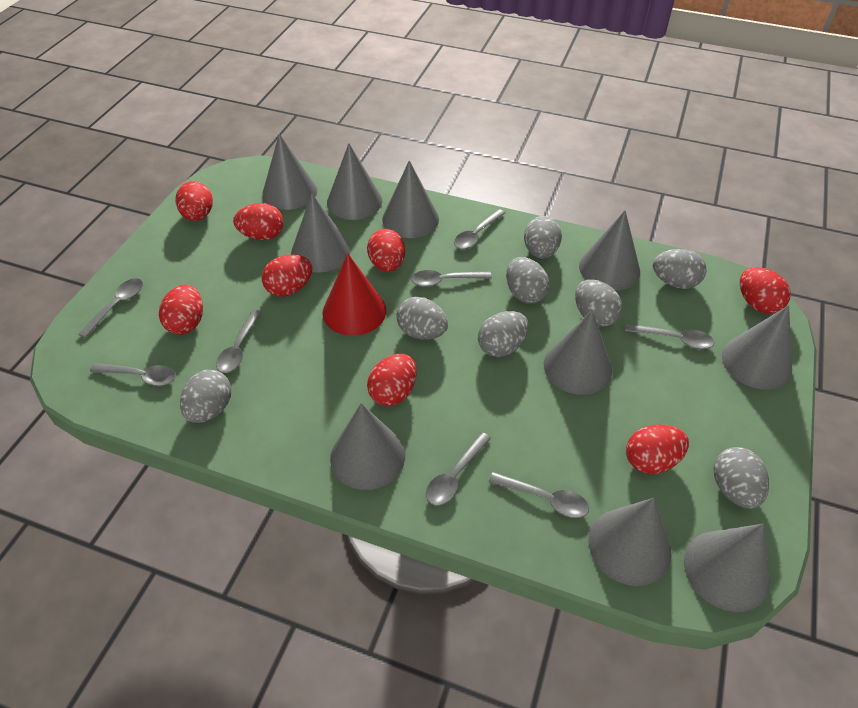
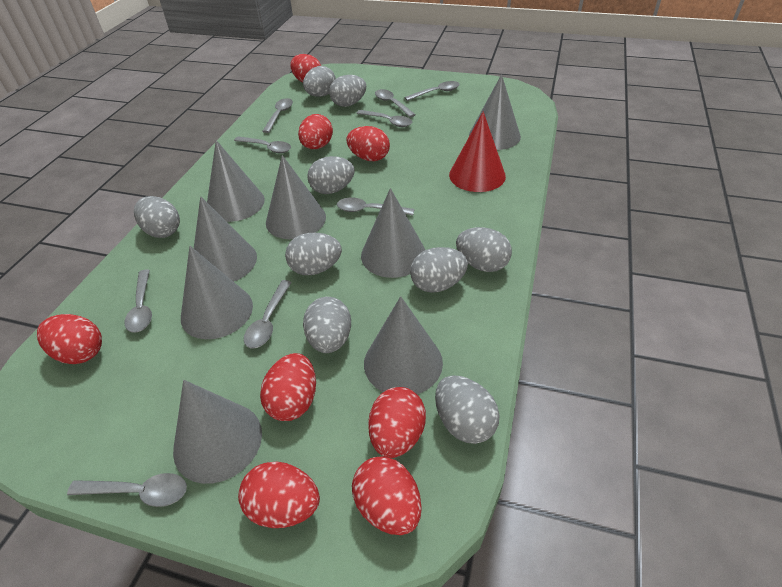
grey cone: 10 -> 8
grey egg: 8 -> 9
grey spoon: 8 -> 9

